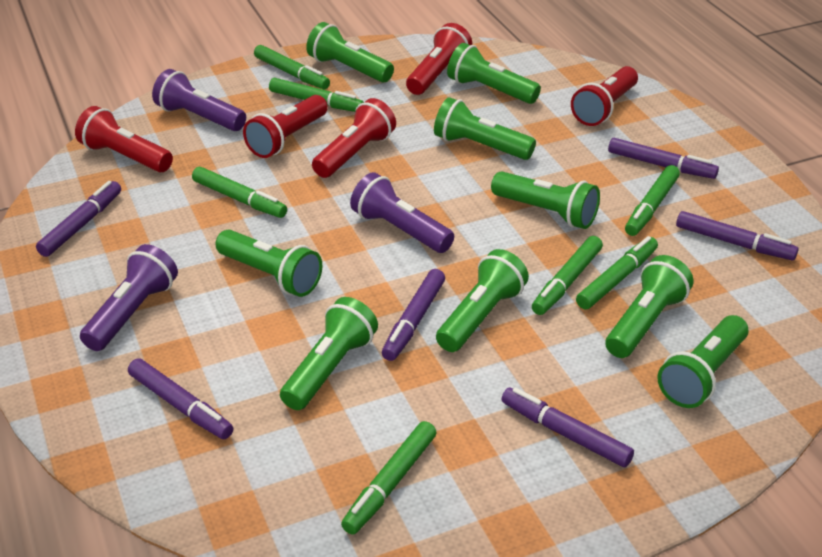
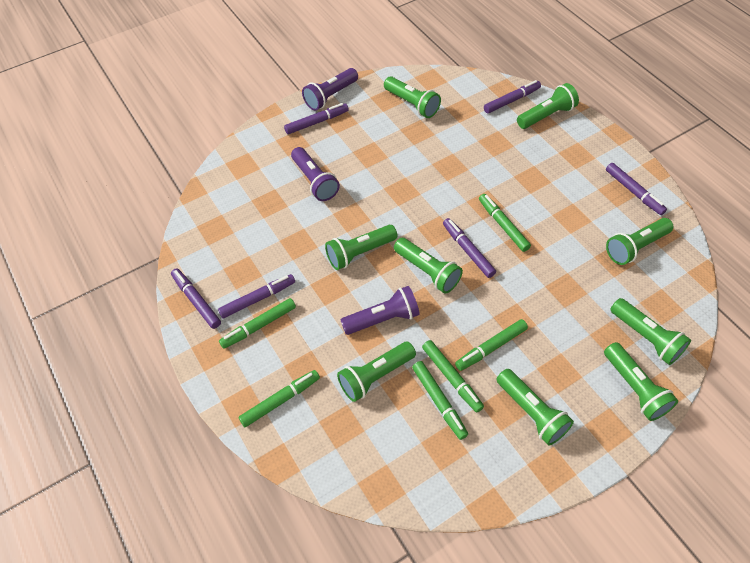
green marker: 7 -> 6
red flashlight: 5 -> 0

